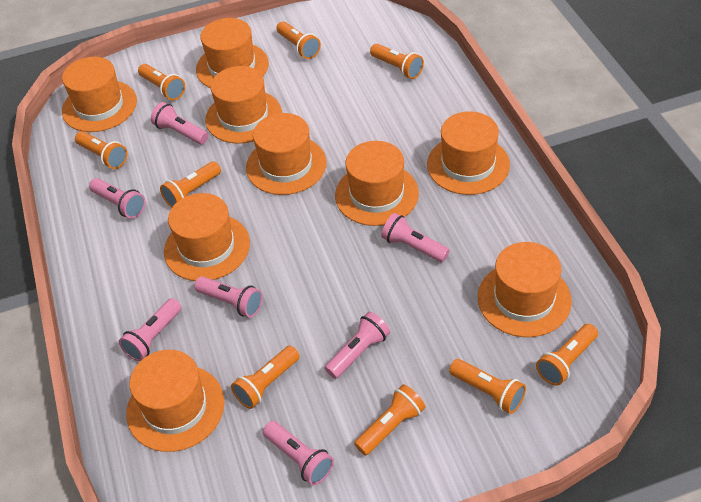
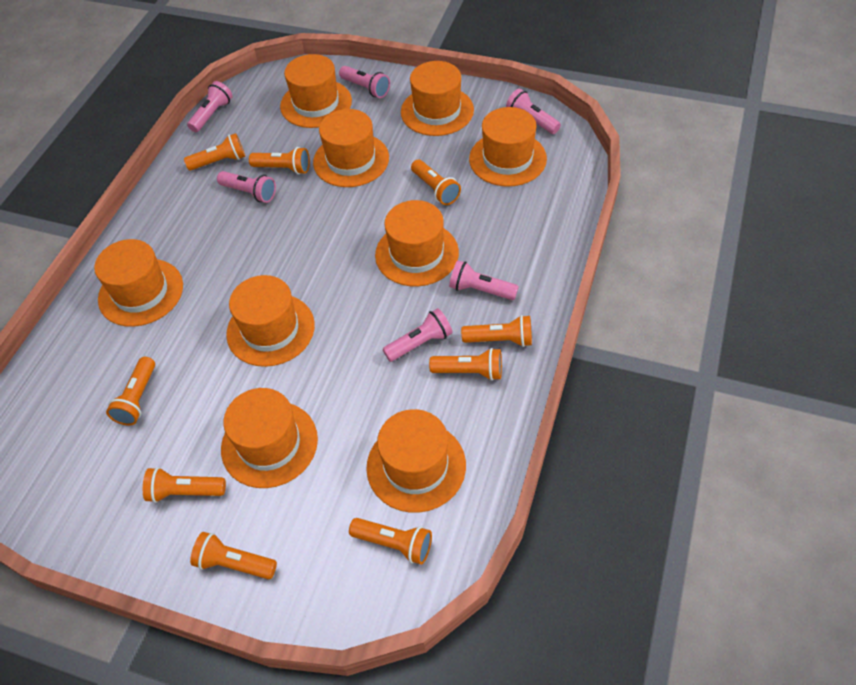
pink flashlight: 7 -> 6

